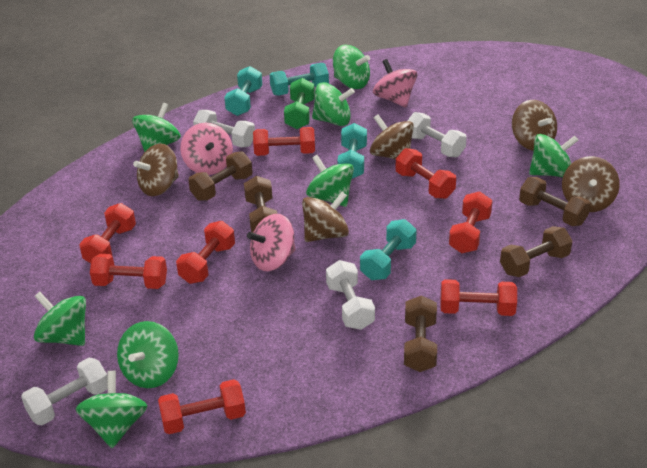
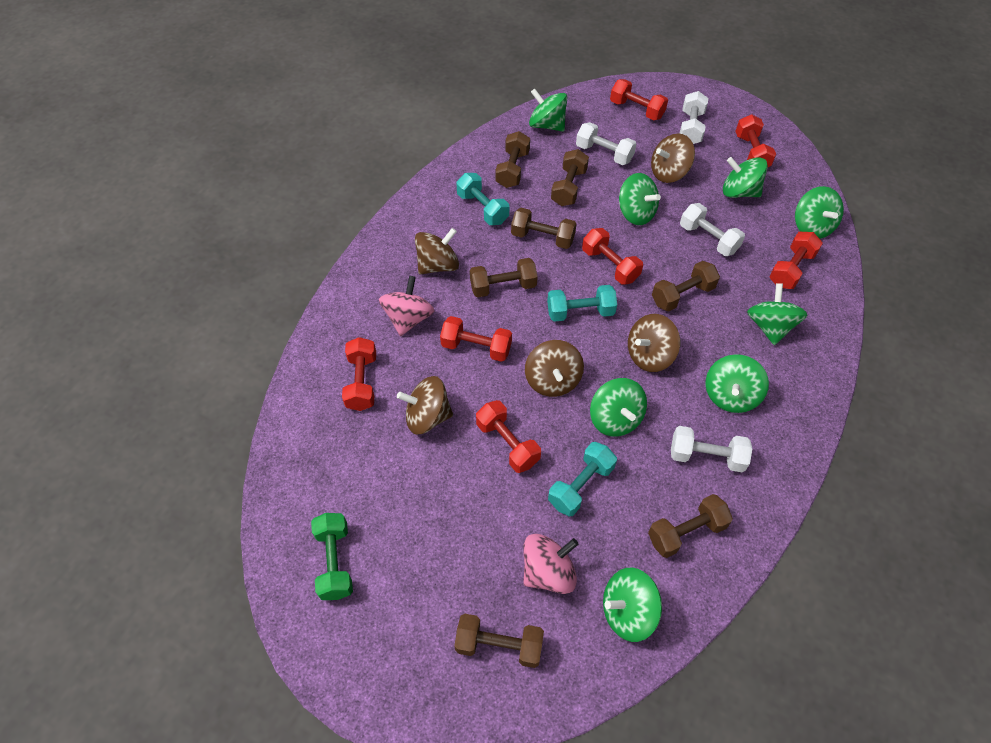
brown dumbbell: 5 -> 7
pink spinning top: 3 -> 2
red dumbbell: 8 -> 7
turquoise dumbbell: 4 -> 3

